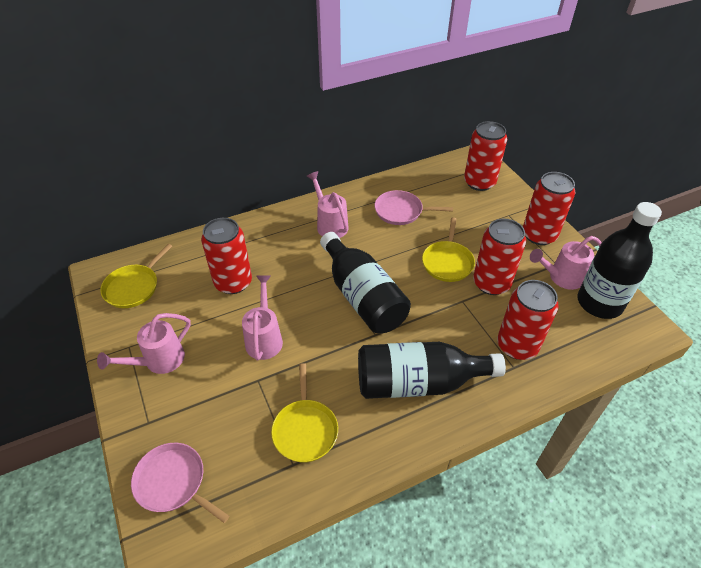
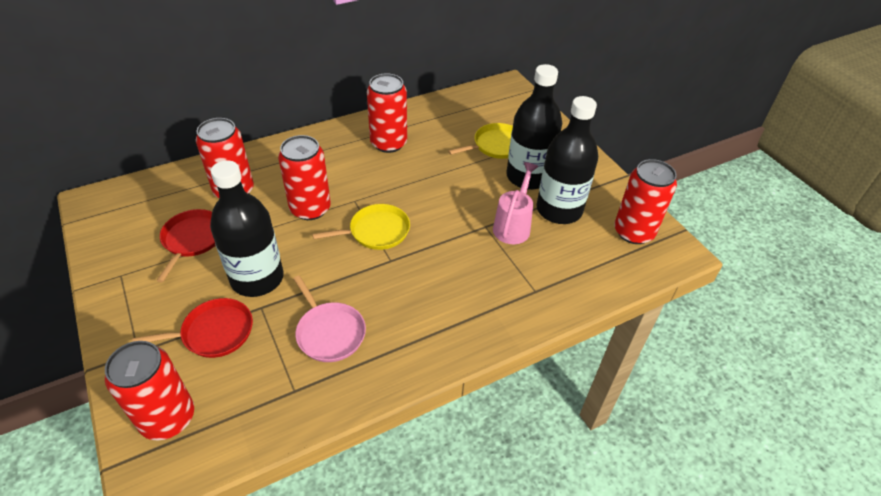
pink pan: 2 -> 1
pink watering can: 4 -> 1
red pan: 0 -> 2
yellow pan: 3 -> 2

